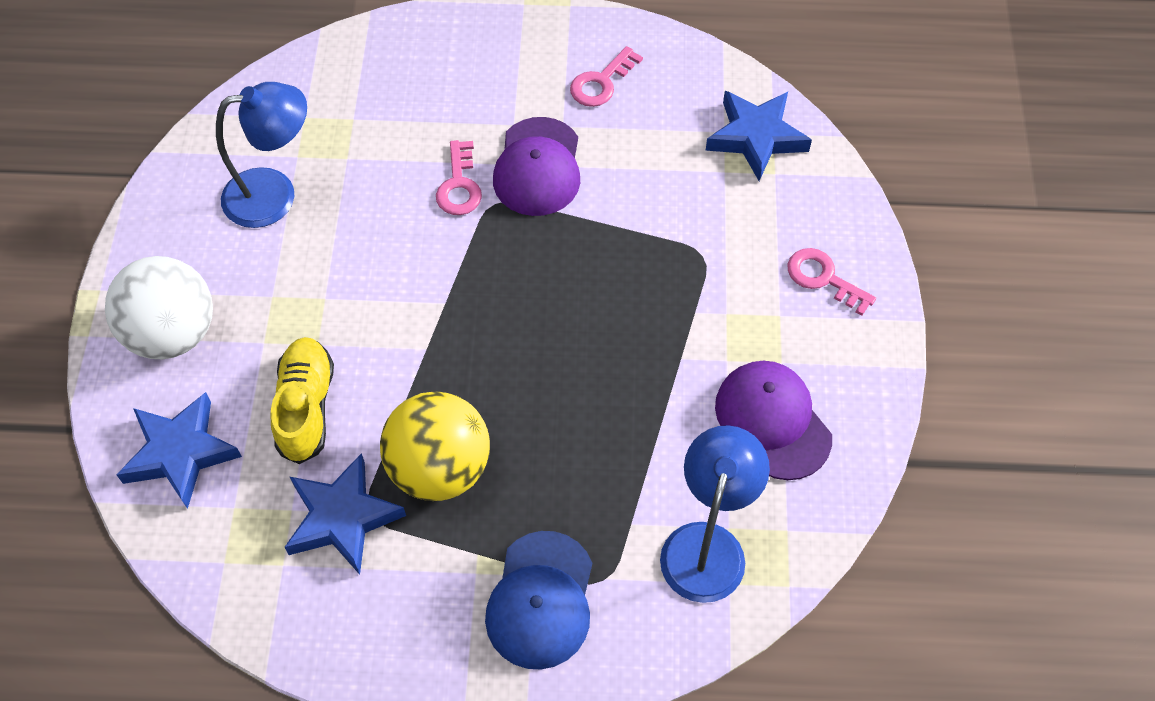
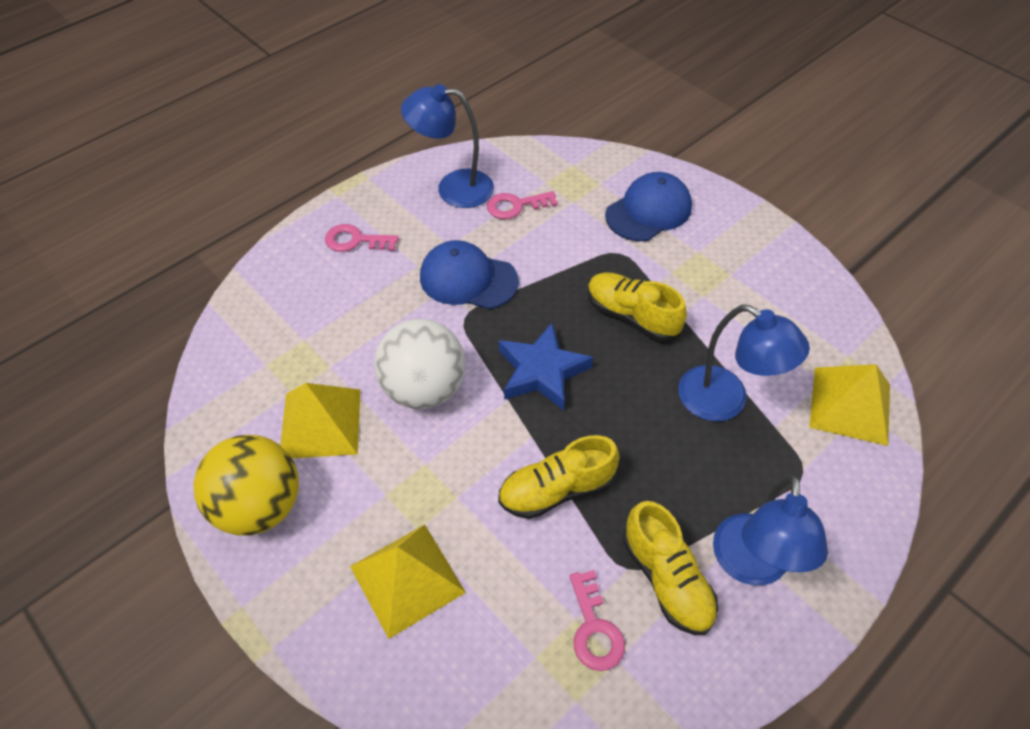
blue cap: 1 -> 2
blue lamp: 2 -> 3
blue star: 3 -> 1
purple cap: 2 -> 0
yellow pyramid: 0 -> 3
yellow shoe: 1 -> 3

